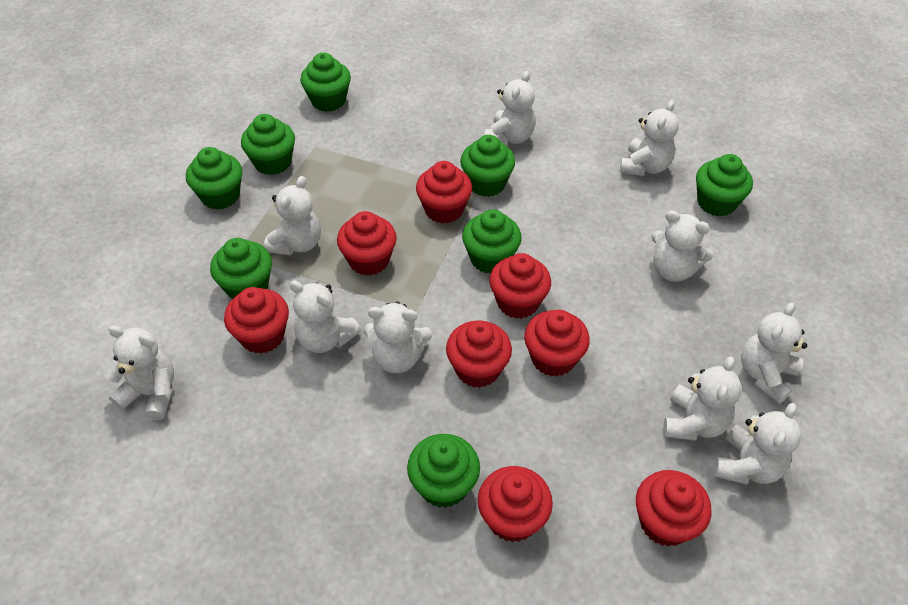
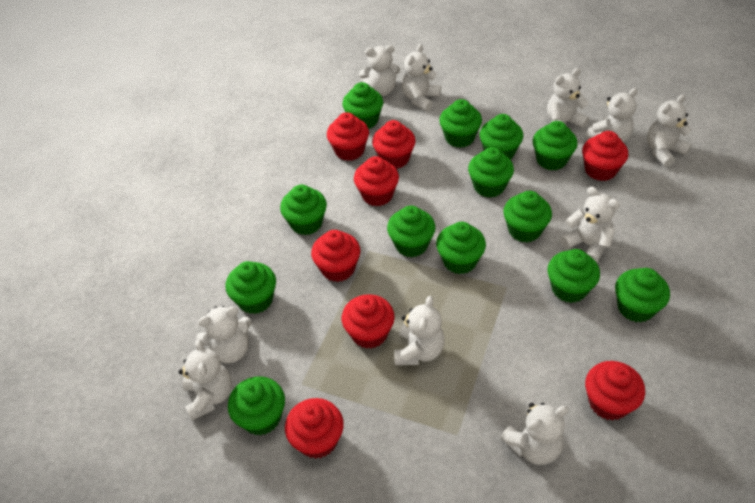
green cupcake: 8 -> 13

